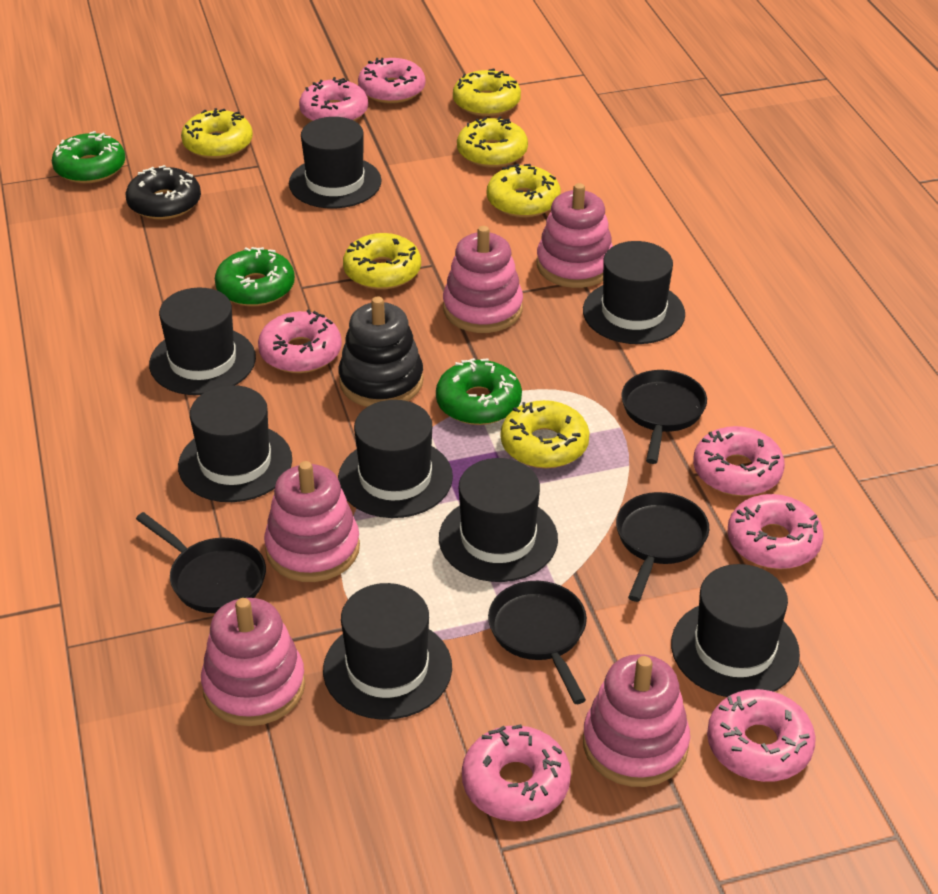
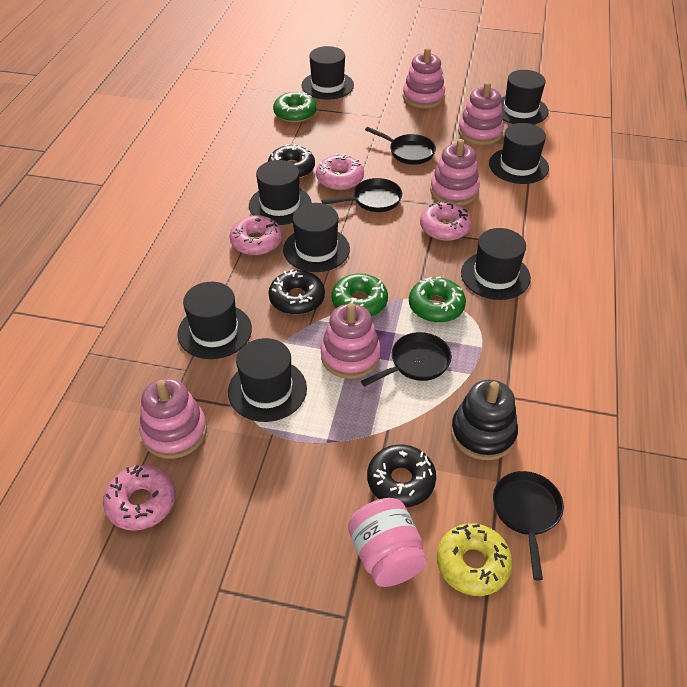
black donut: 1 -> 3
pink donut: 7 -> 4
pink jar: 0 -> 1
yellow donut: 6 -> 1

